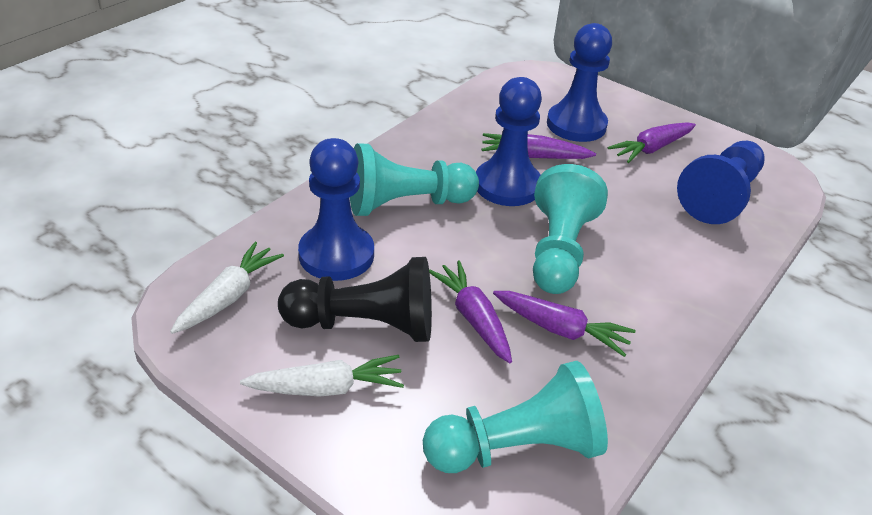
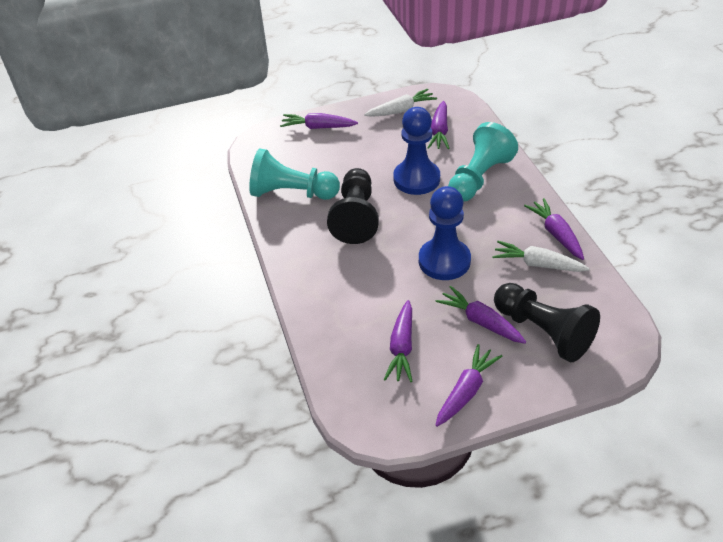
black pawn: 1 -> 2
blue pawn: 4 -> 2
purple carrot: 4 -> 6
turquoise pawn: 3 -> 2

